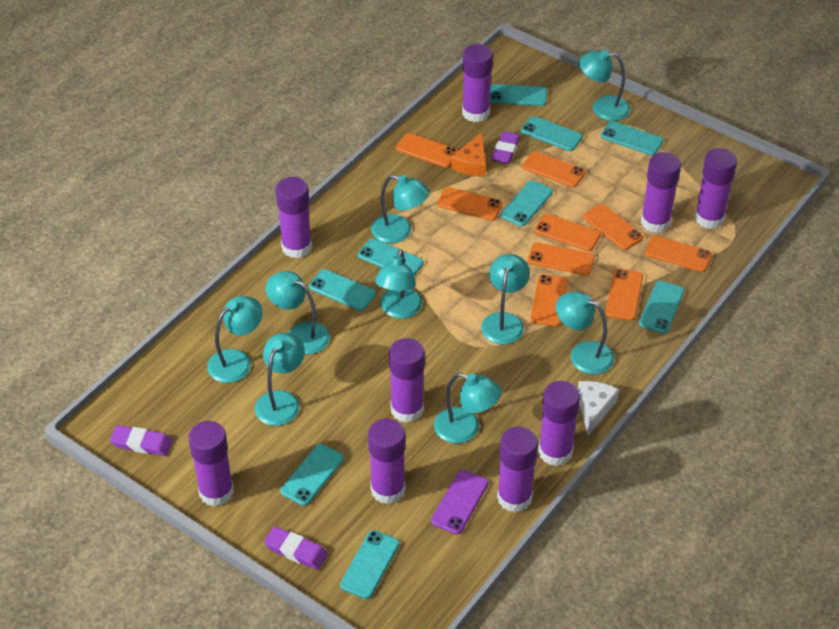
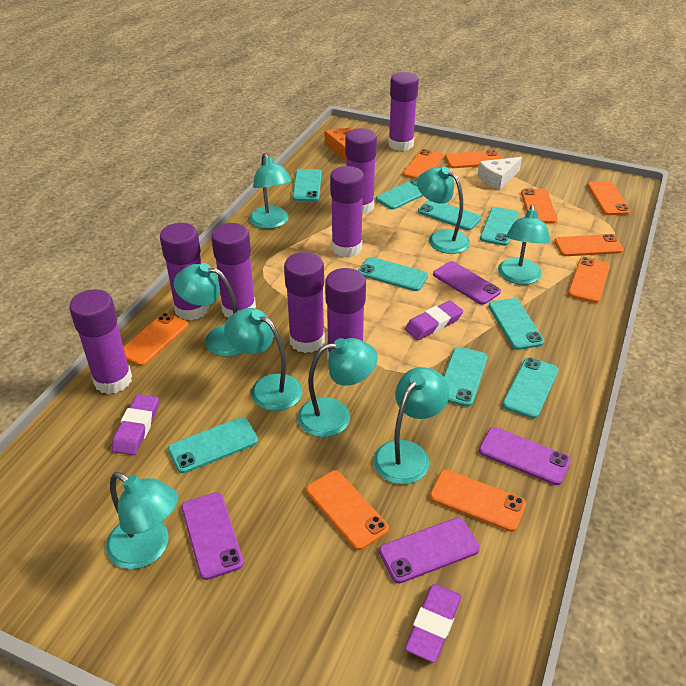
purple glue stick: 9 -> 8
purple phone: 1 -> 4
turquoise lamp: 9 -> 8

